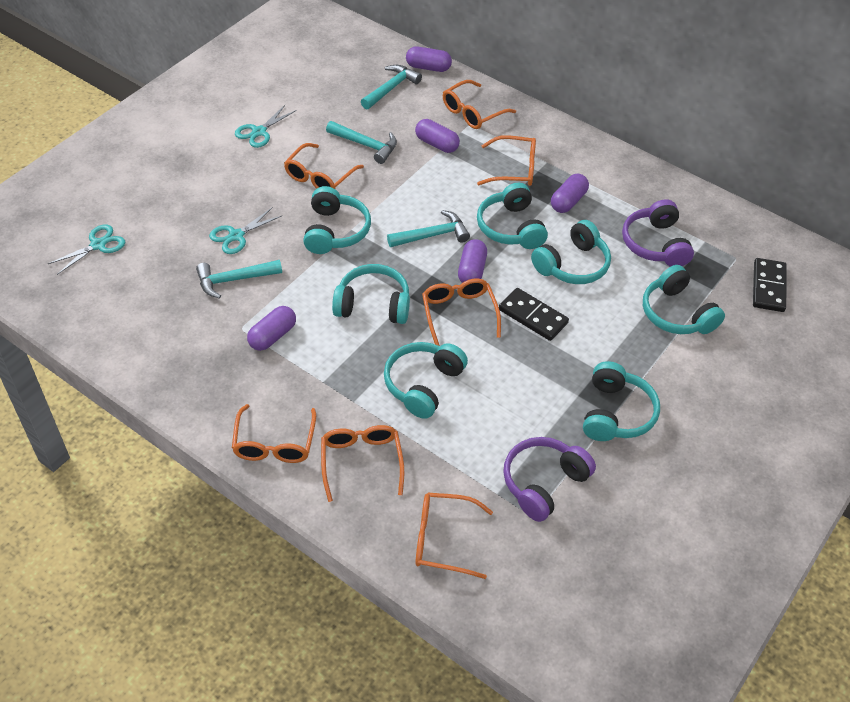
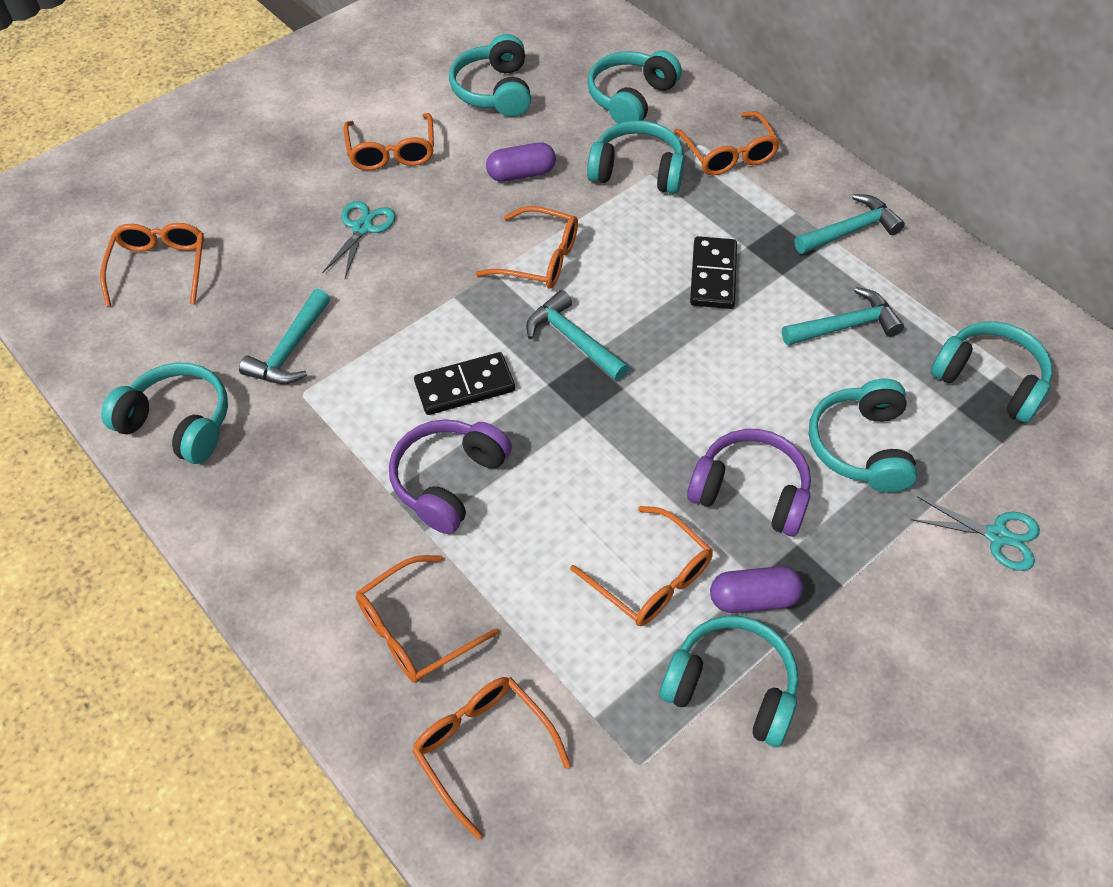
purple capsule: 5 -> 2
turquoise scissors: 3 -> 2

